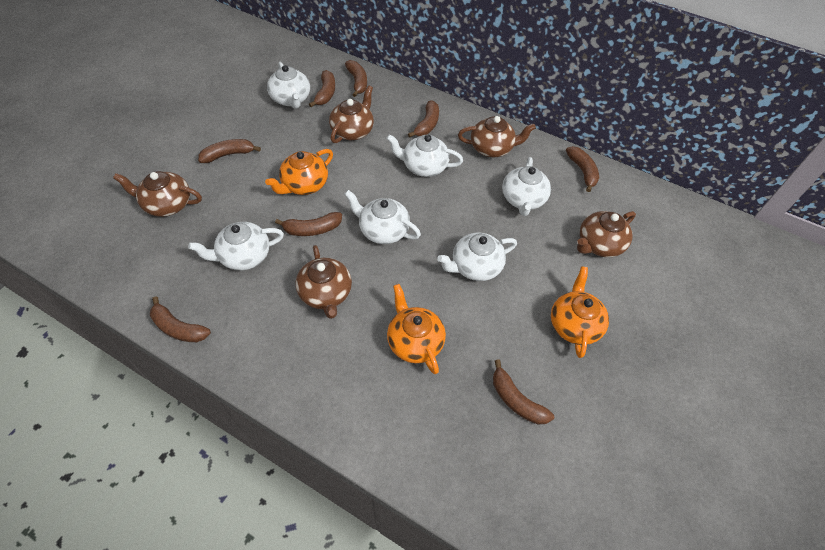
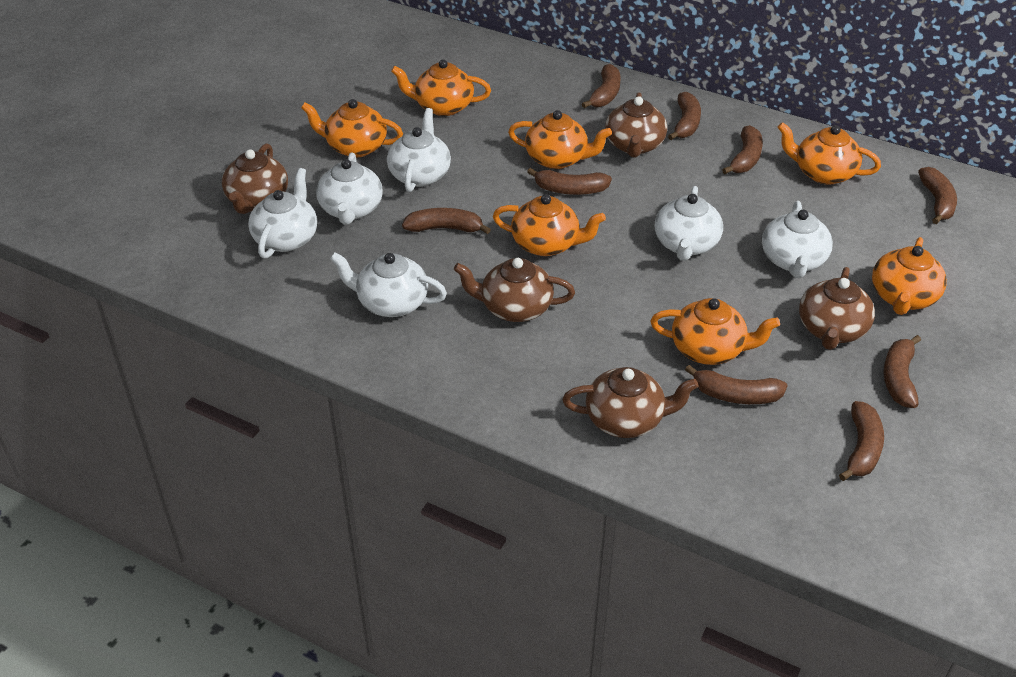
brown banana: 8 -> 9
orange teapot: 3 -> 7

